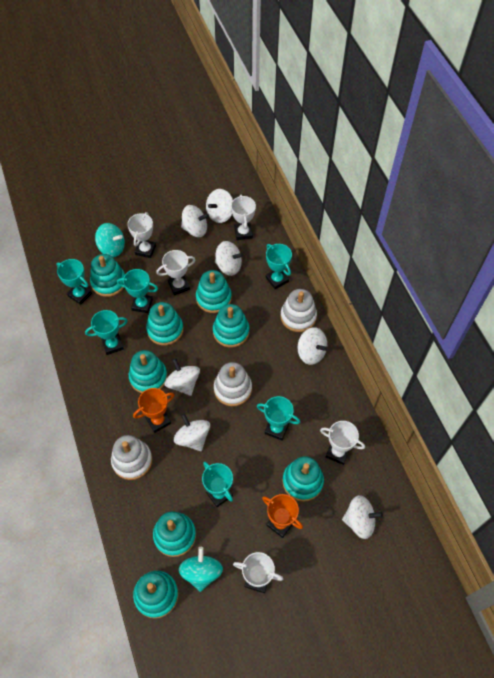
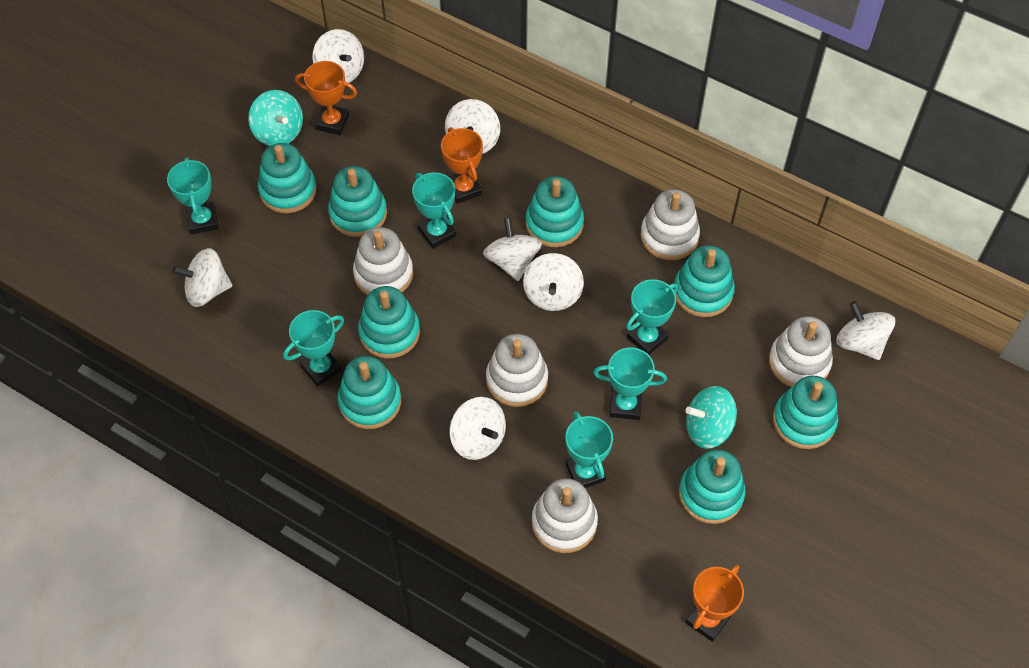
orange trophy: 2 -> 3
white stacking toy: 3 -> 5
white trophy: 5 -> 0

